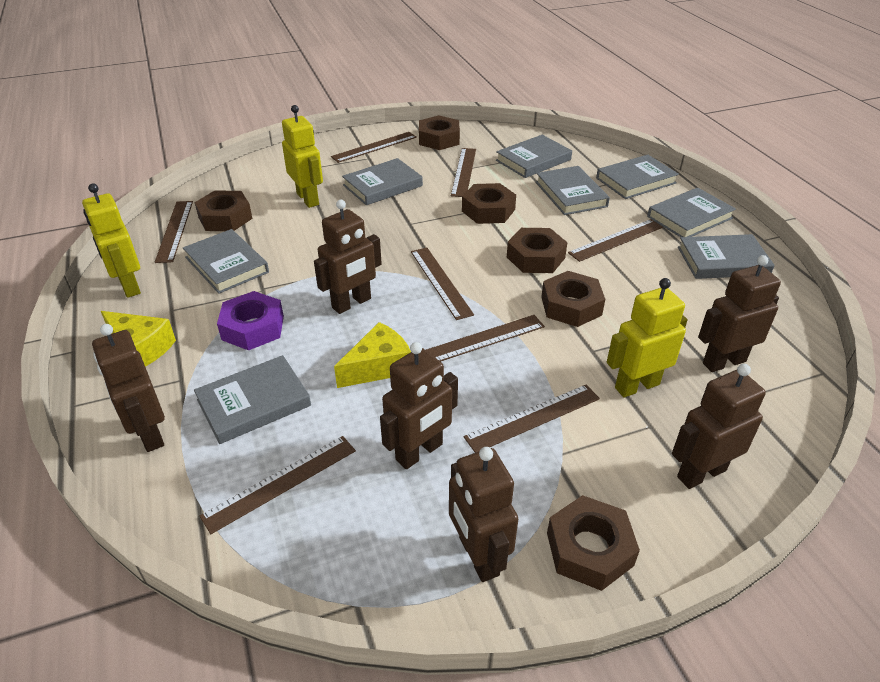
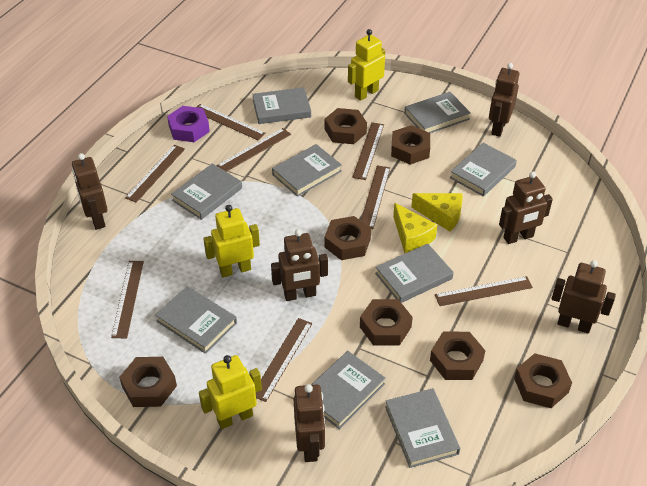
brown nut: 6 -> 7
grey book: 8 -> 9

